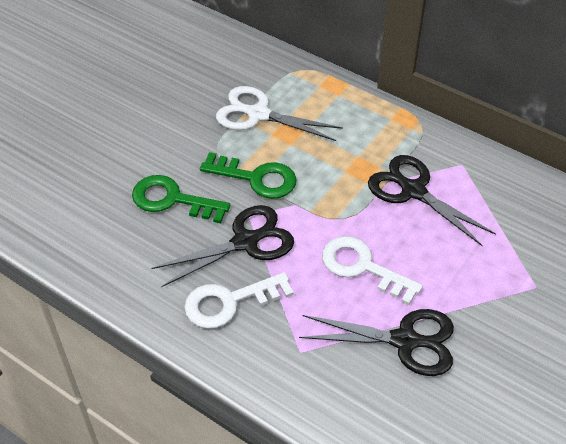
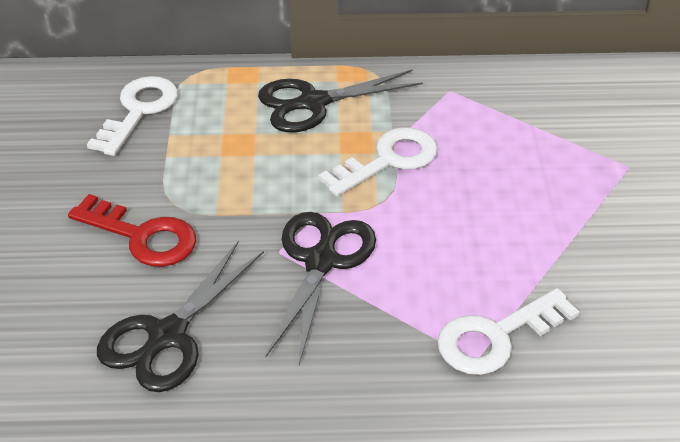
green key: 2 -> 0
red key: 0 -> 1
white key: 2 -> 3
white scissors: 1 -> 0

